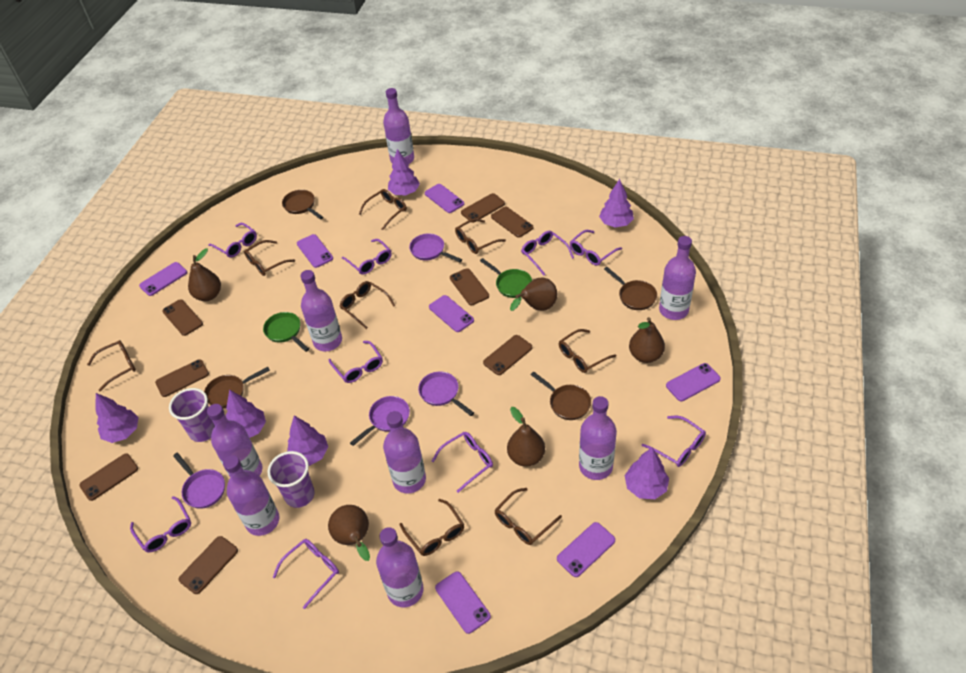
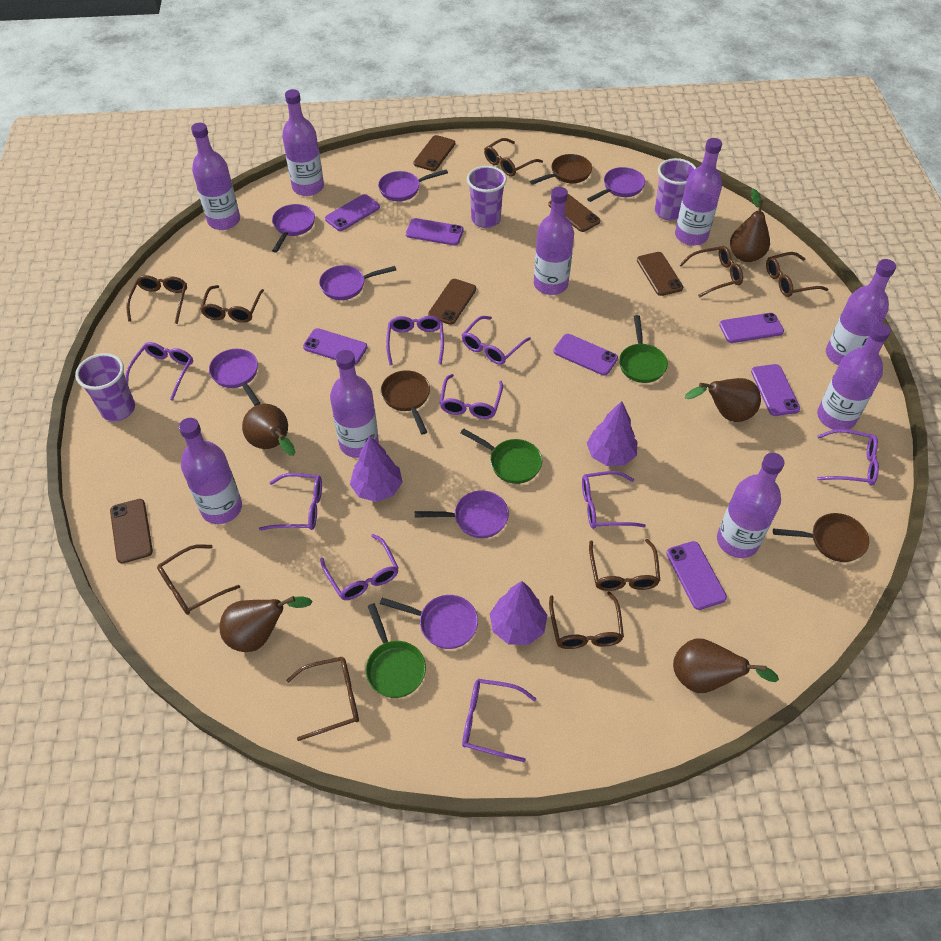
brown glasses: 8 -> 9
brown pan: 4 -> 3
brown phone: 8 -> 5
green pan: 2 -> 3
purple bottle: 8 -> 9
purple cup: 2 -> 3
purple pan: 4 -> 7
purple tree: 6 -> 3

